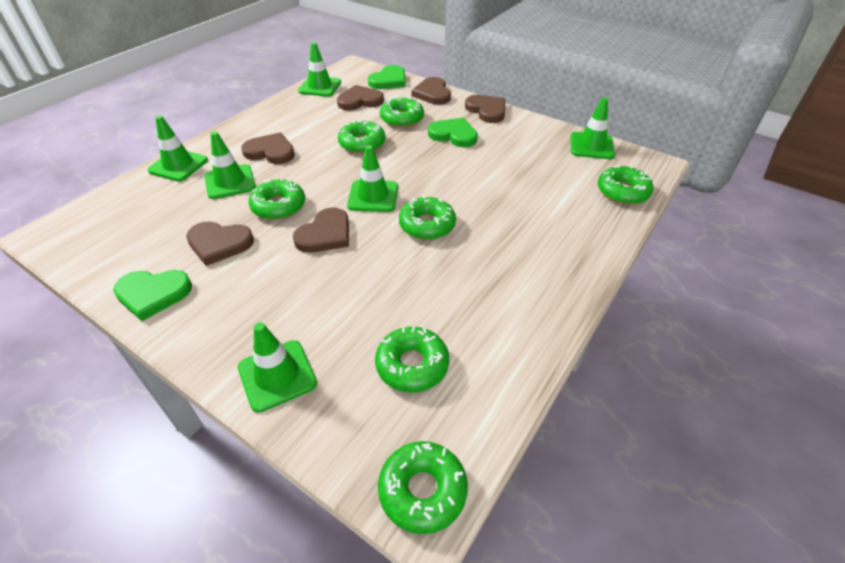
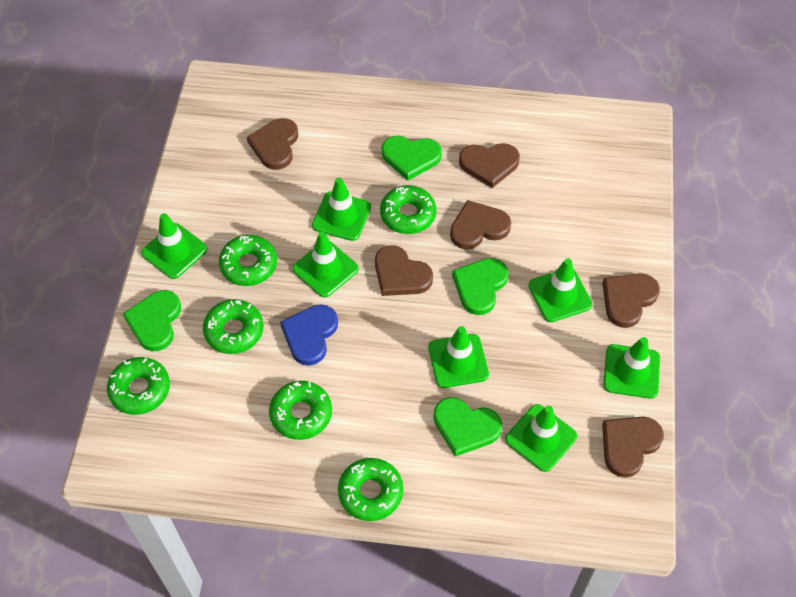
blue heart: 0 -> 1
green donut: 7 -> 6
green heart: 3 -> 4
green traffic cone: 6 -> 7

